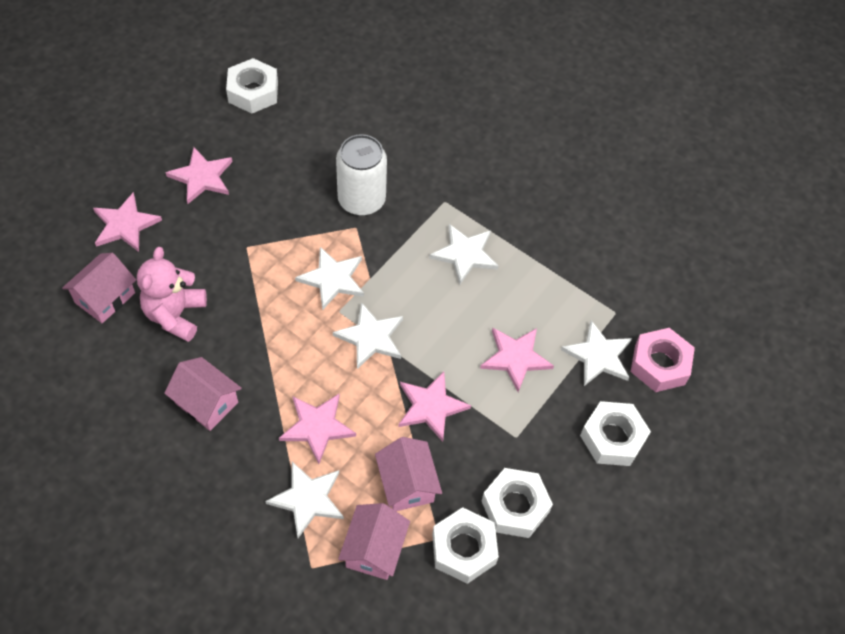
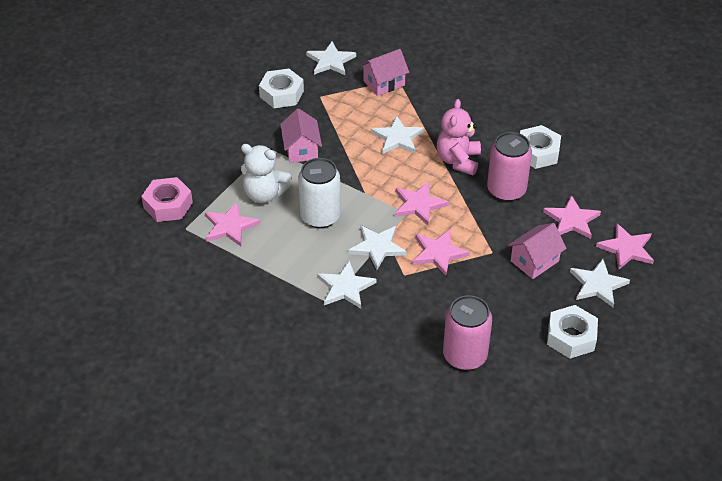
pink can: 0 -> 2
pink house: 4 -> 3
white nut: 4 -> 3
white teddy bear: 0 -> 1

